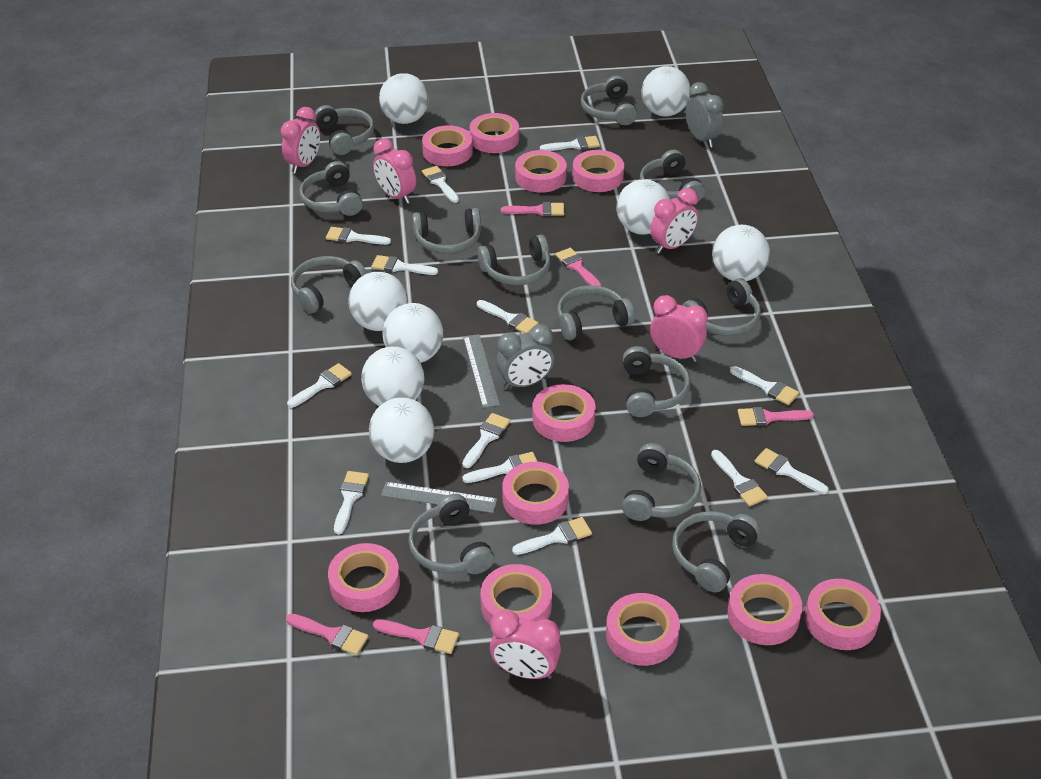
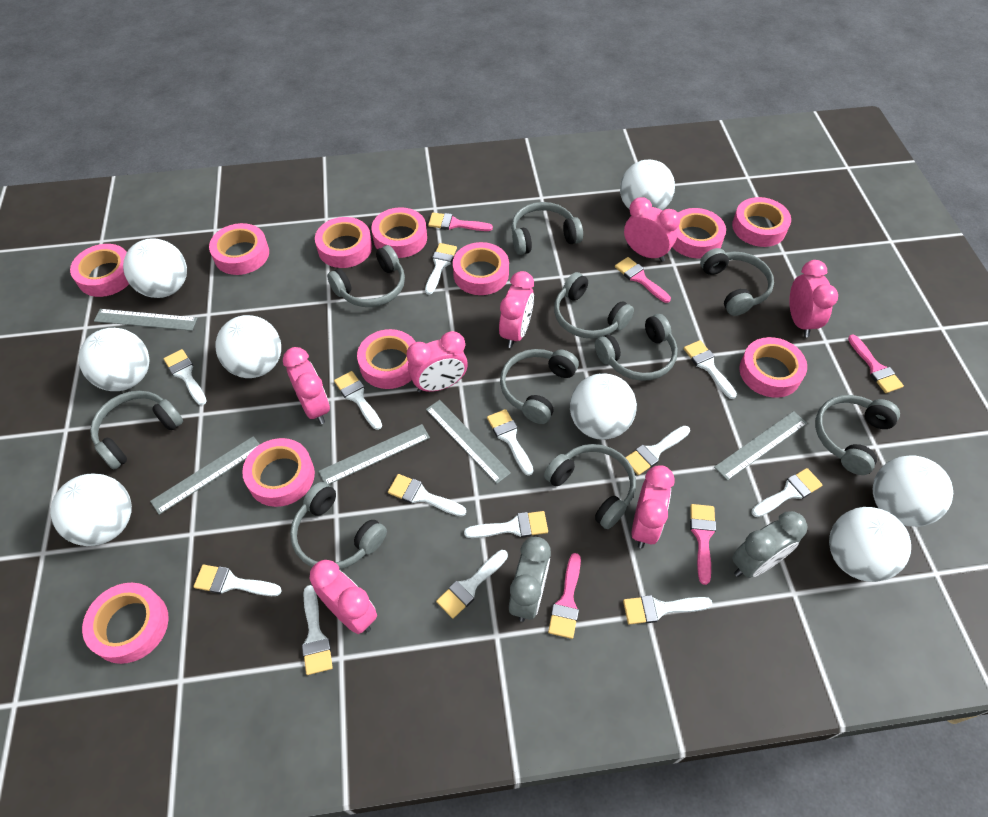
grey headphones: 13 -> 10
grey ruler: 2 -> 5
pink clock: 5 -> 7

